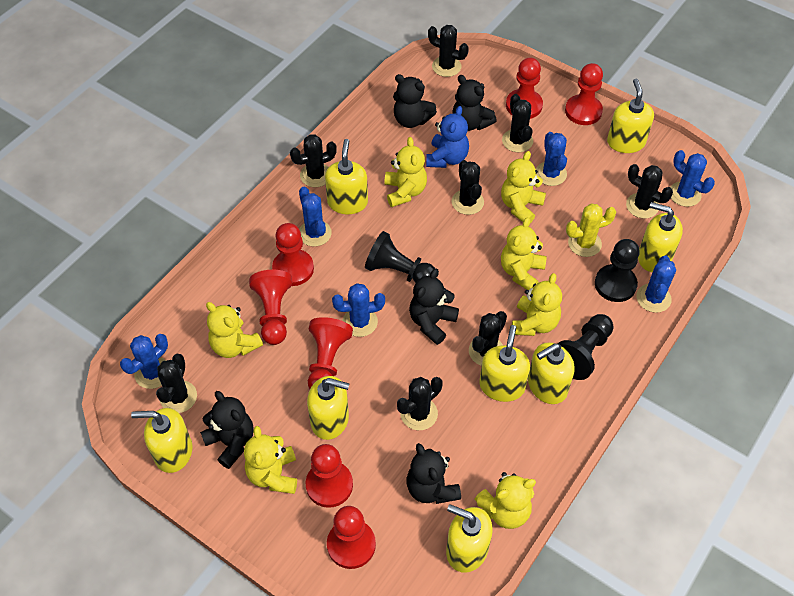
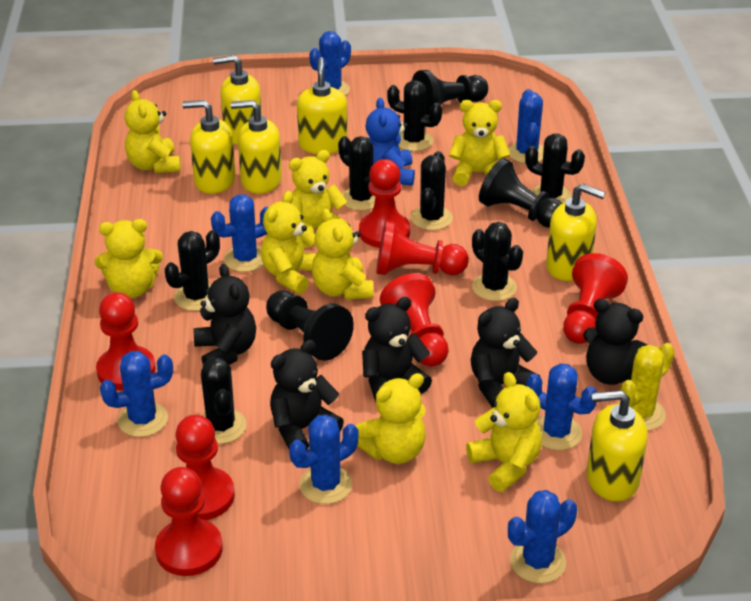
black cactus: 8 -> 7
blue cactus: 6 -> 7
yellow soap dispenser: 8 -> 6
yellow teddy bear: 7 -> 8

